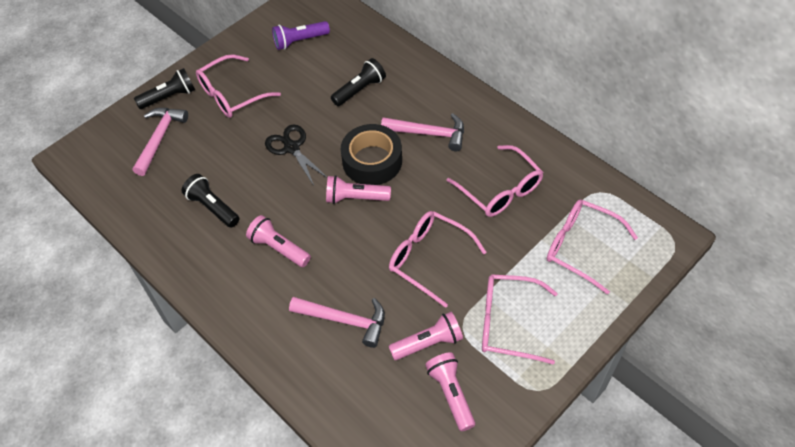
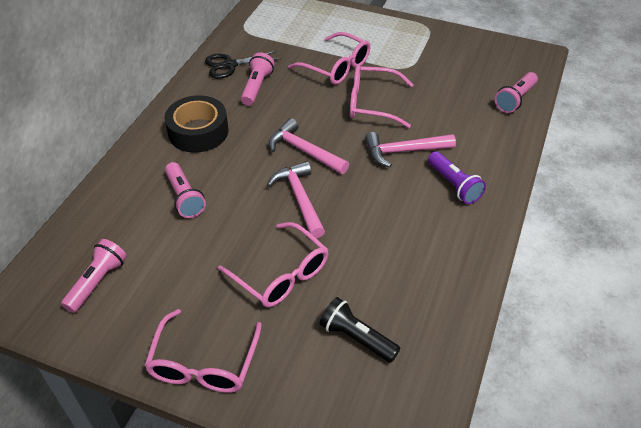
black flashlight: 3 -> 1
pink glasses: 5 -> 4

